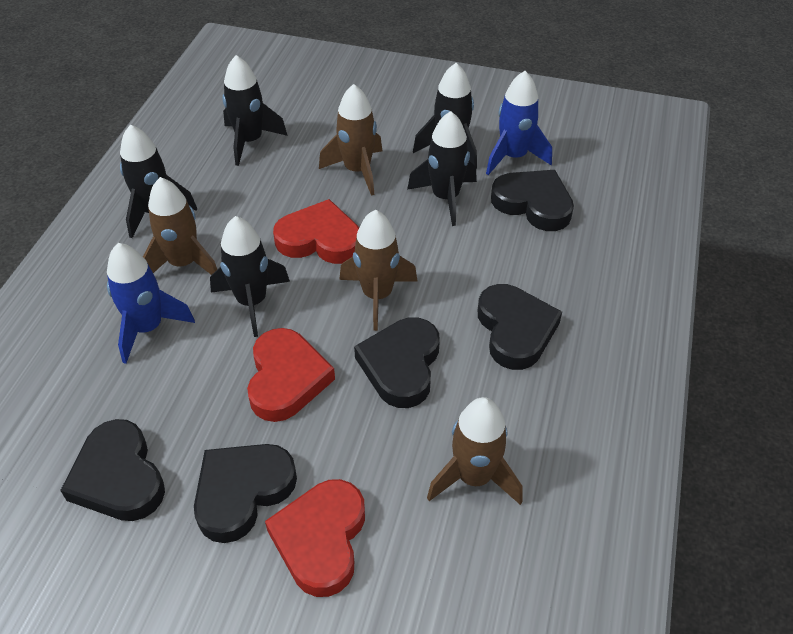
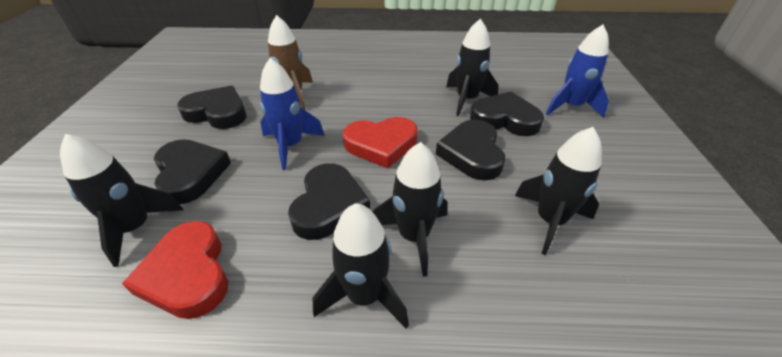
brown rocket: 4 -> 1
red heart: 3 -> 2

